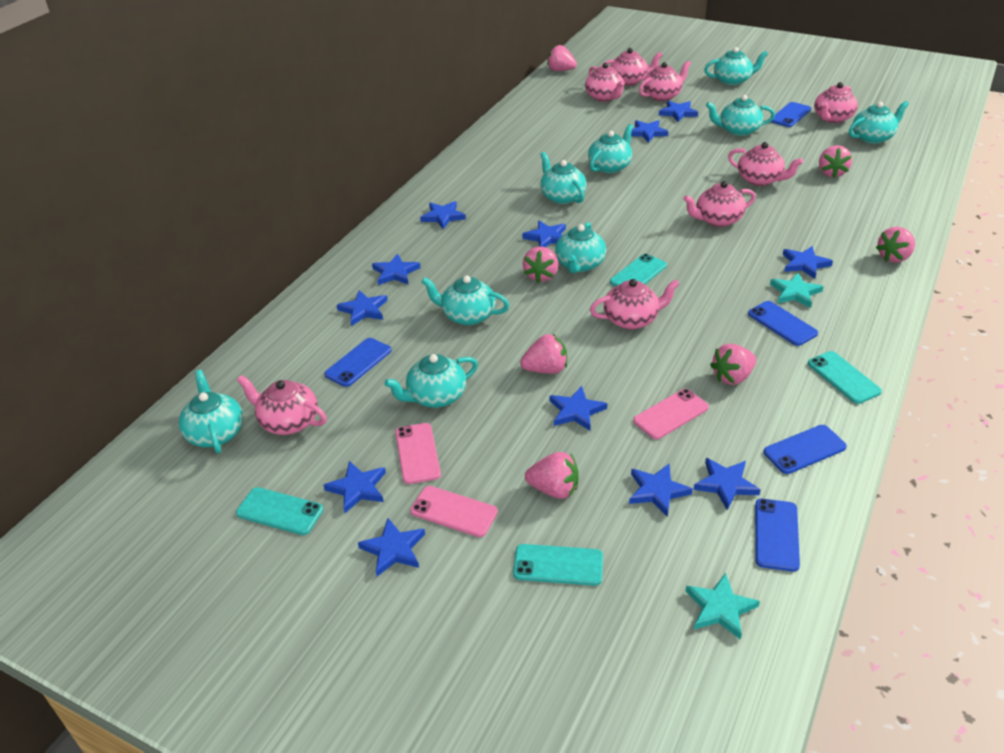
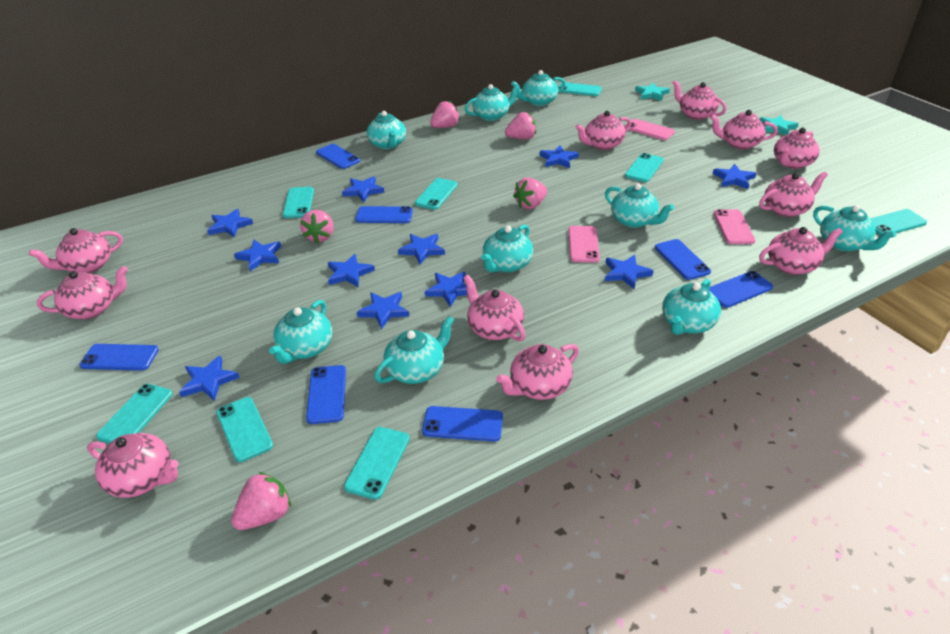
blue phone: 5 -> 7
blue star: 12 -> 11
pink strawberry: 7 -> 5
pink teapot: 8 -> 11
turquoise phone: 4 -> 8

